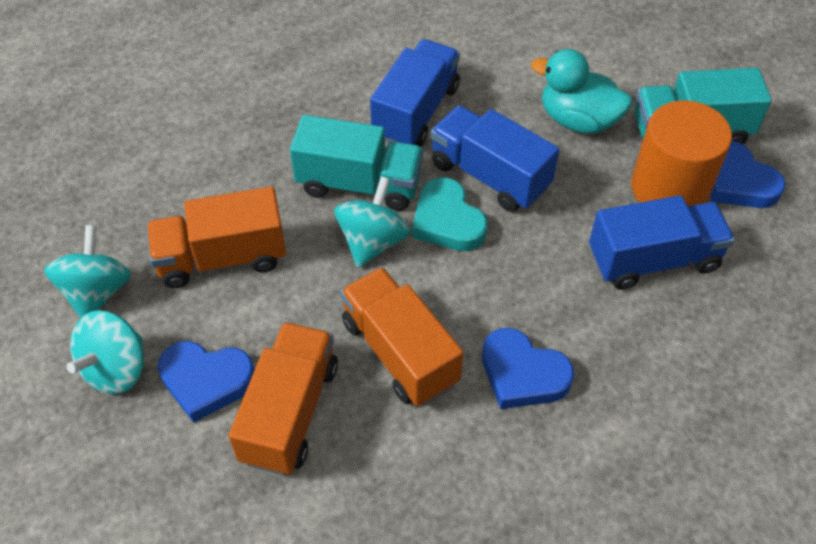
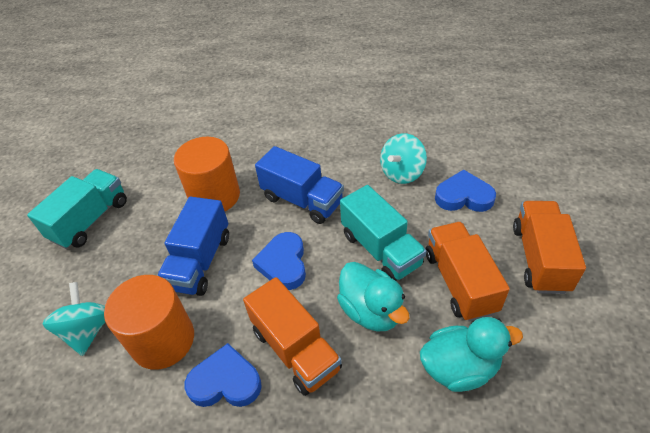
blue truck: 3 -> 2
orange cylinder: 1 -> 2
turquoise duck: 1 -> 2
turquoise heart: 1 -> 0
turquoise spinning top: 3 -> 2

